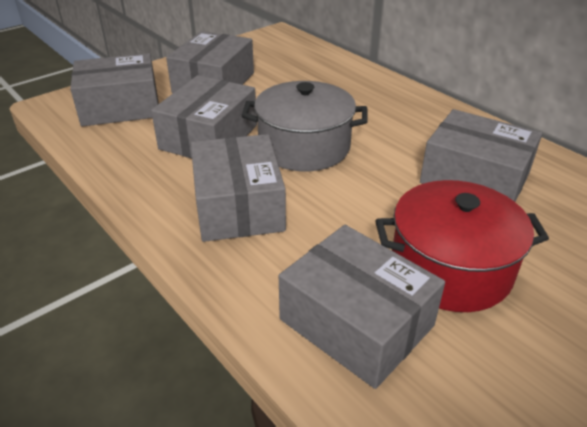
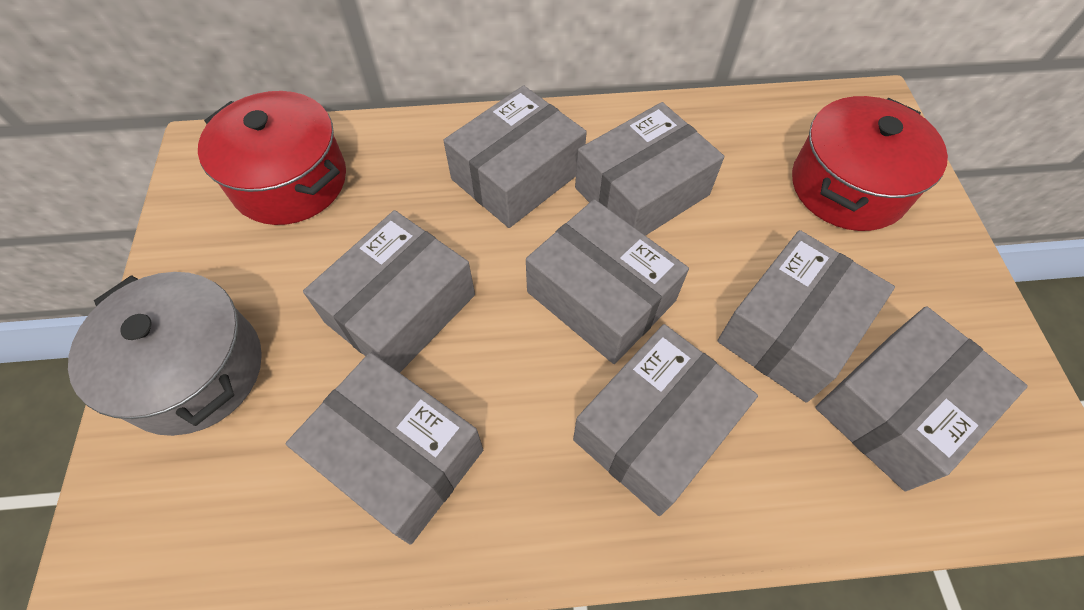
grey box: 6 -> 8
red pot: 1 -> 2

